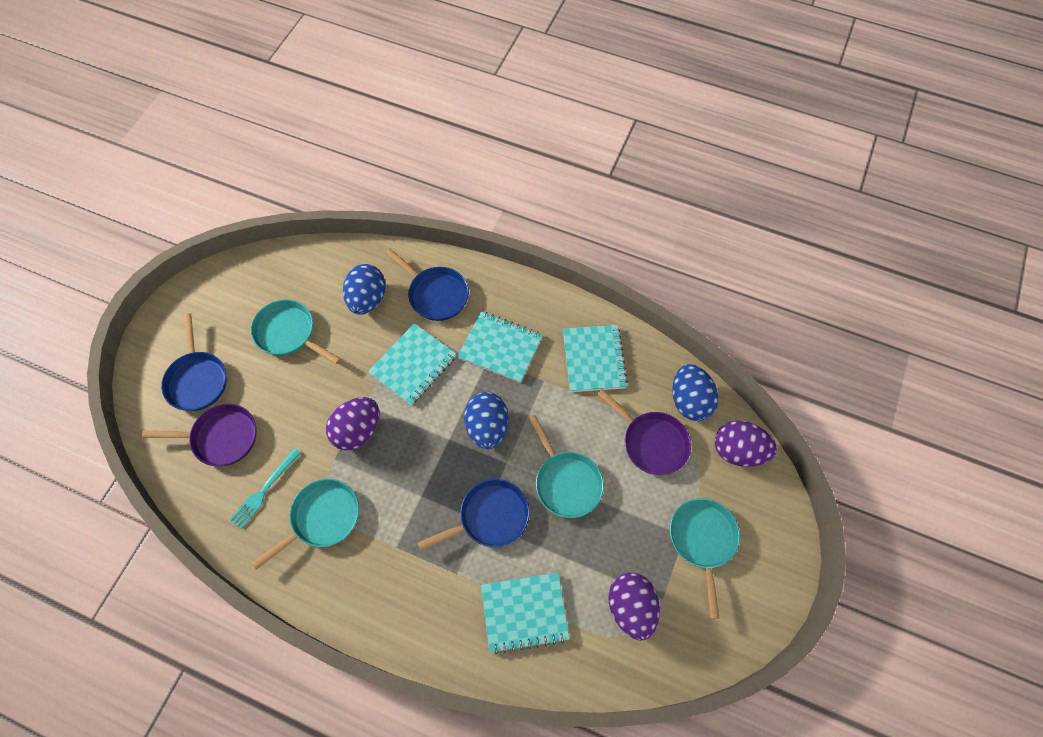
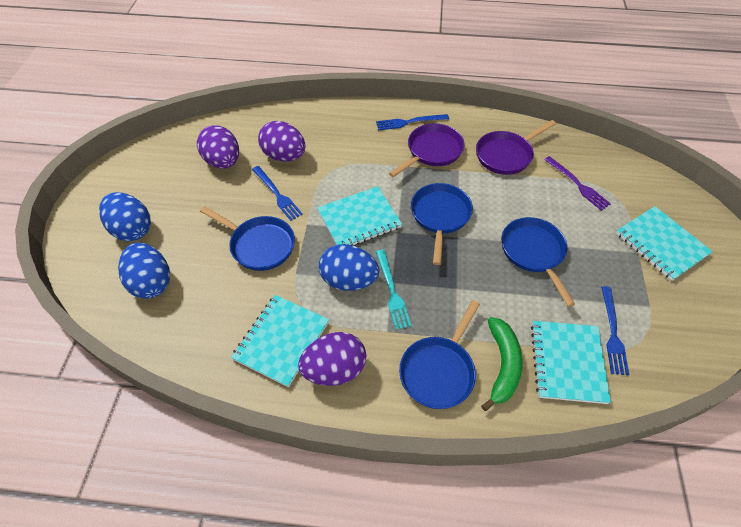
blue fork: 0 -> 3
blue pan: 3 -> 4
green banana: 0 -> 1
purple fork: 0 -> 1
turquoise pan: 4 -> 0

